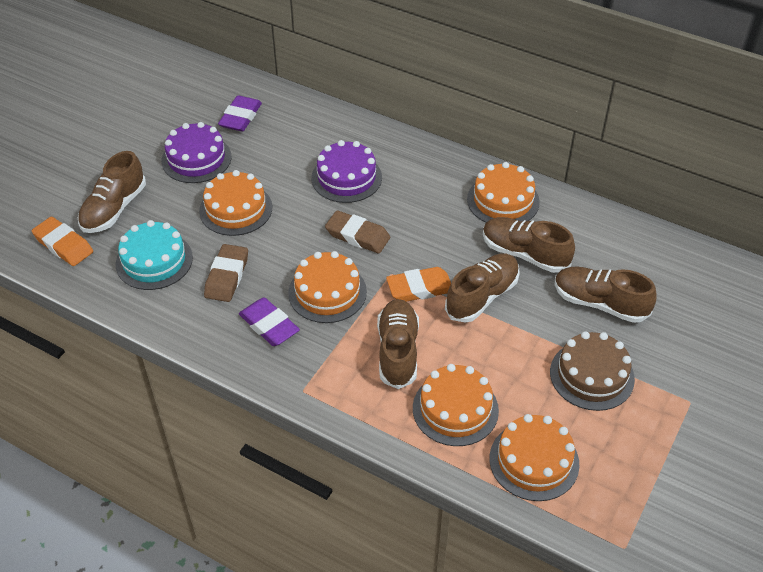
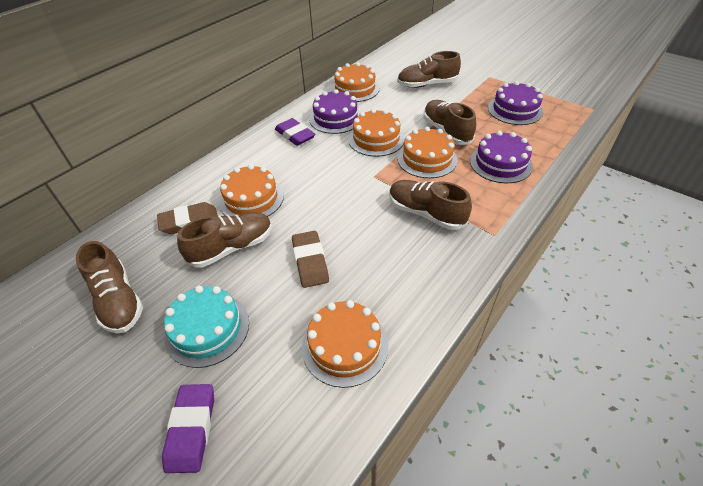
brown cake: 1 -> 0
orange eraser: 2 -> 0
purple cake: 2 -> 3

